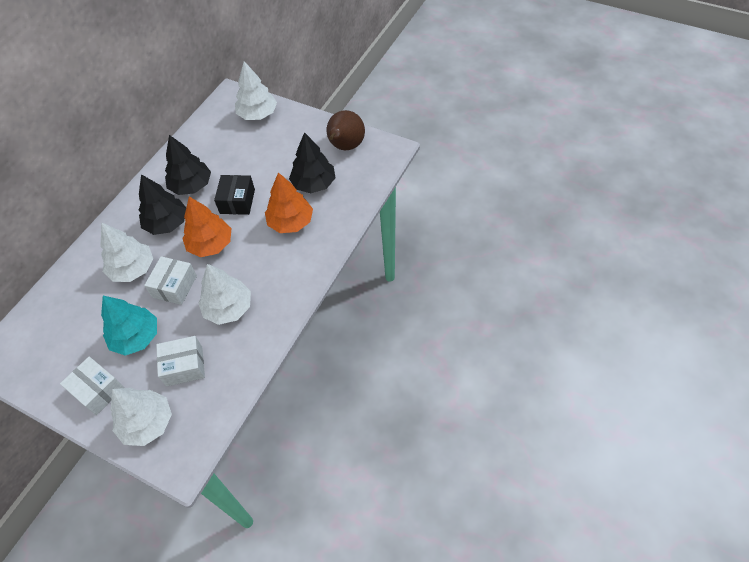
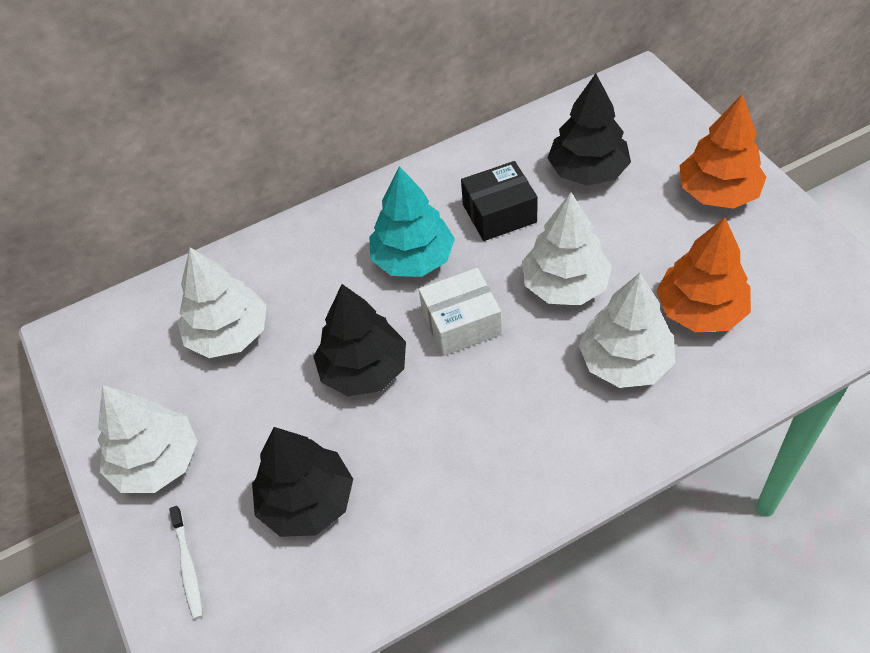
brown pear: 1 -> 0
white box: 3 -> 1
white toothbrush: 0 -> 1

